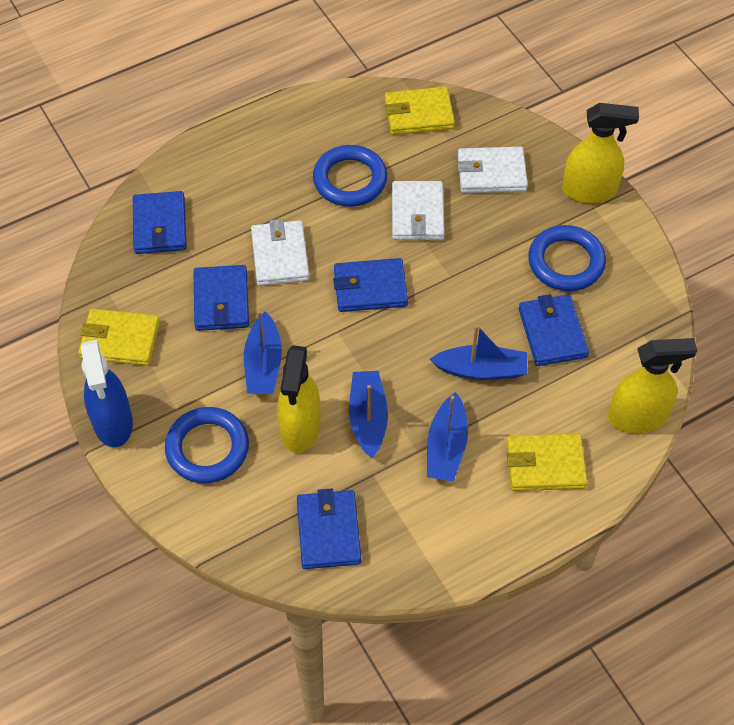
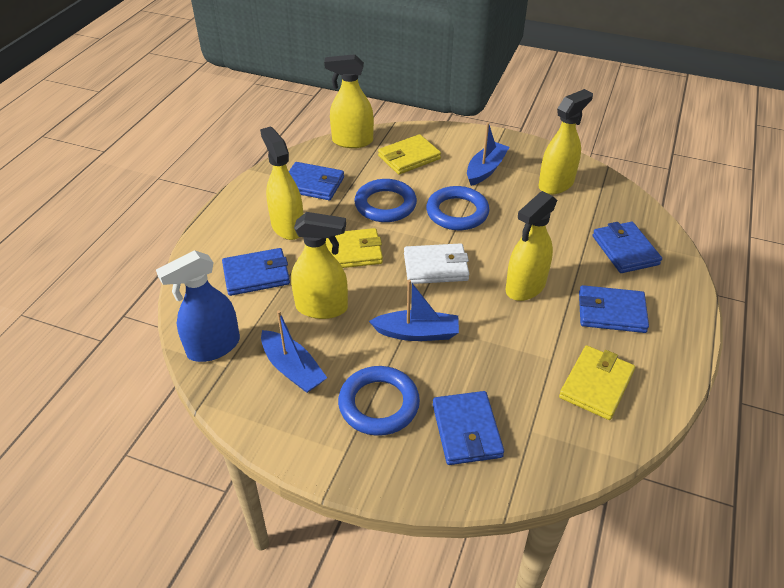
blue boat: 4 -> 3
white wallet: 3 -> 1
yellow spray bottle: 3 -> 5

